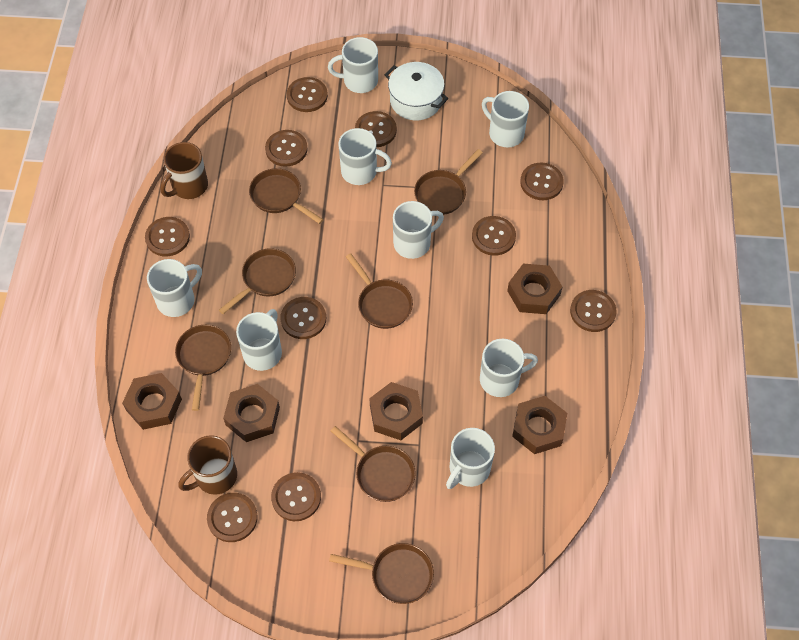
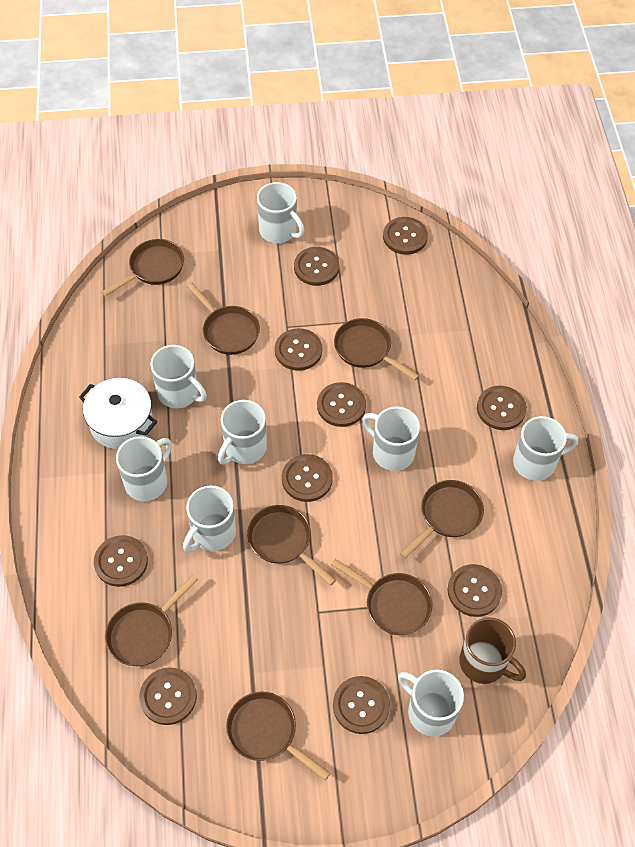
brown mug: 2 -> 1
brown nut: 5 -> 0
brown pan: 7 -> 8

